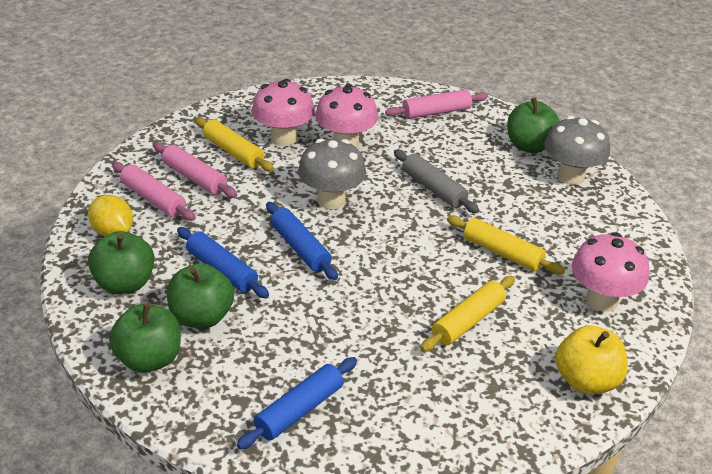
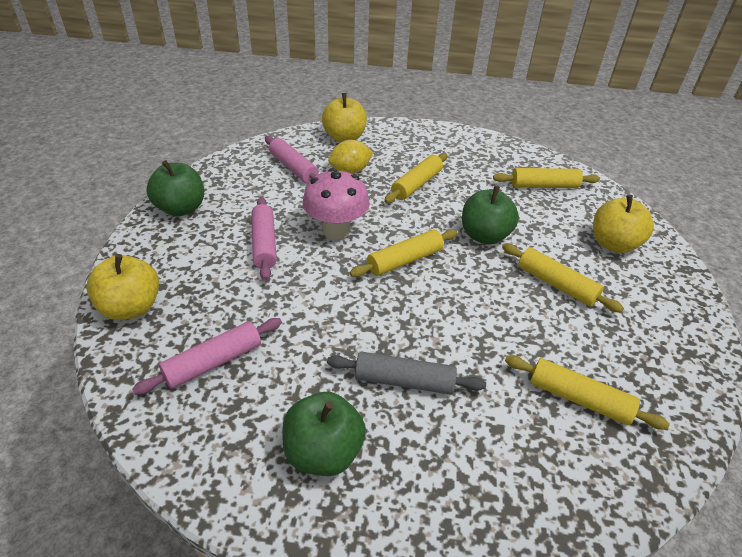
blue rolling pin: 3 -> 0
green apple: 4 -> 3
grey mushroom: 2 -> 0
pink mushroom: 3 -> 1
yellow apple: 1 -> 3
yellow rolling pin: 3 -> 5

